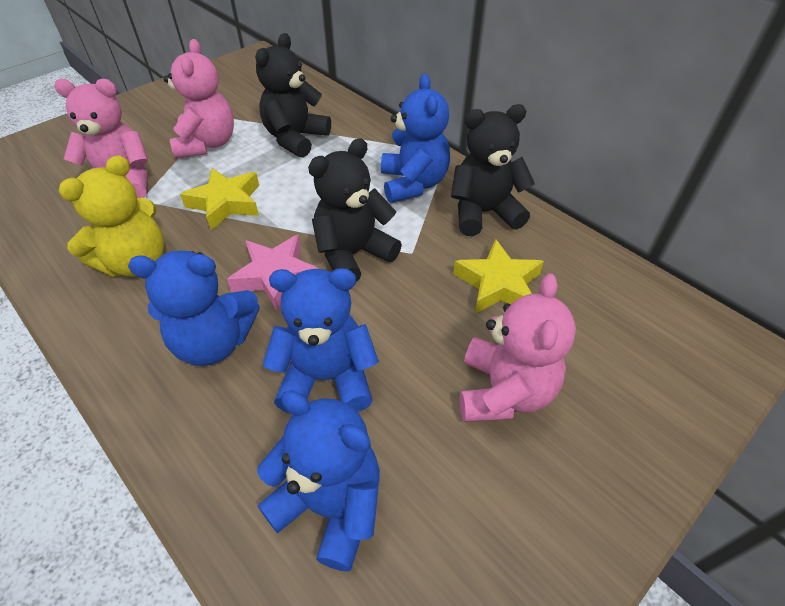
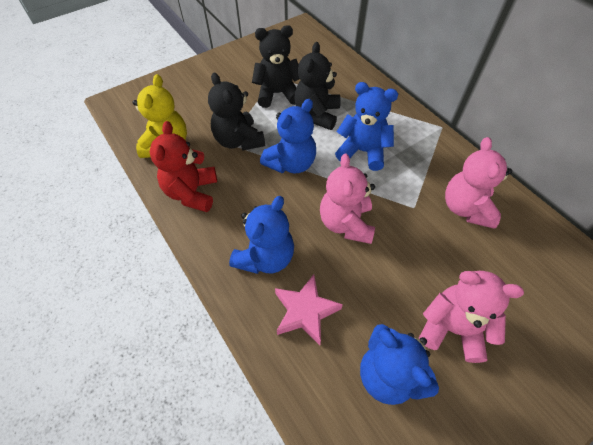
red teddy bear: 0 -> 1
yellow star: 2 -> 0

